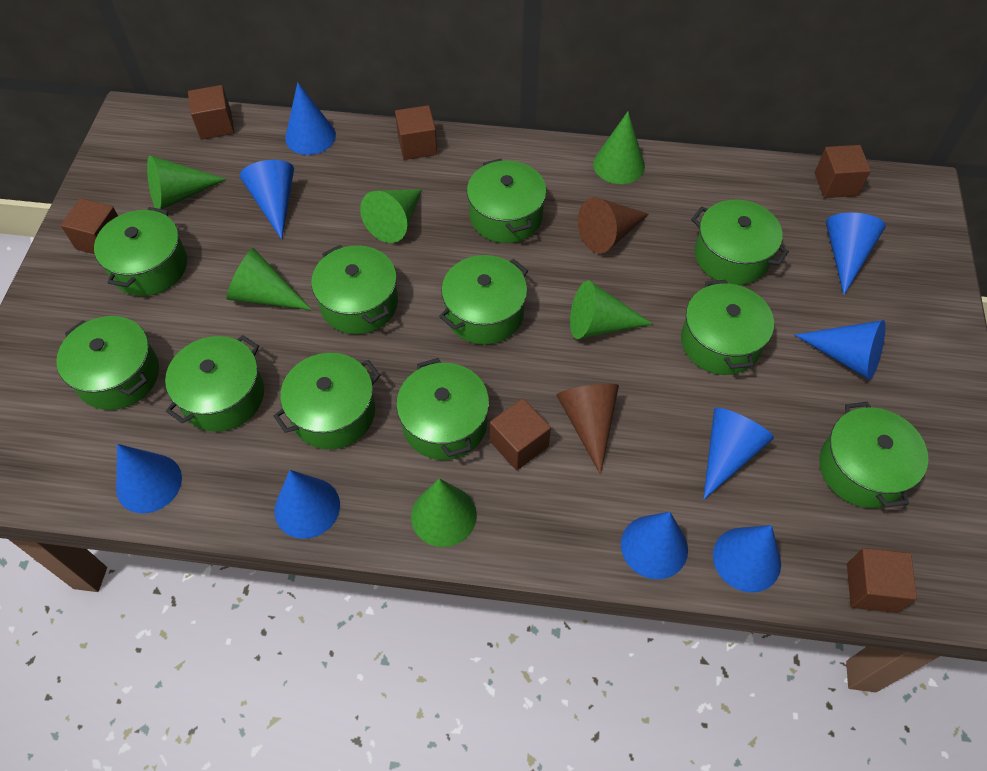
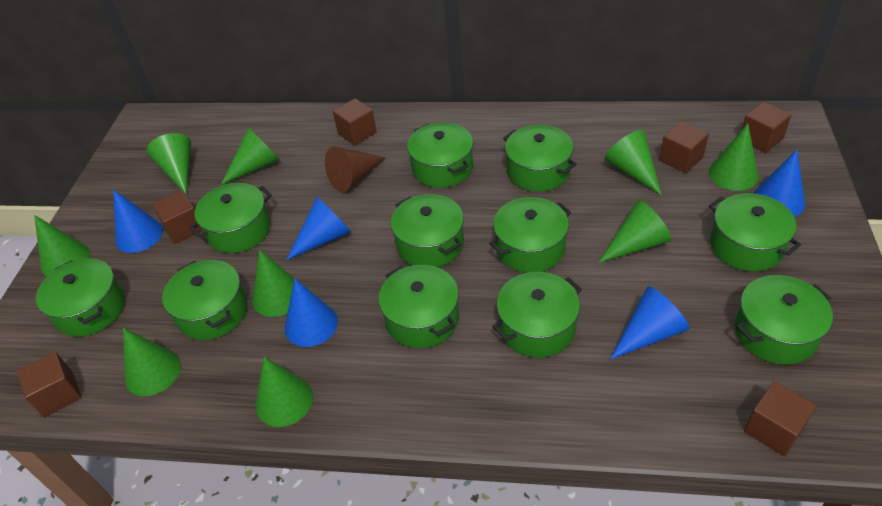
blue cone: 9 -> 5
brown cone: 2 -> 1
green cone: 6 -> 9

